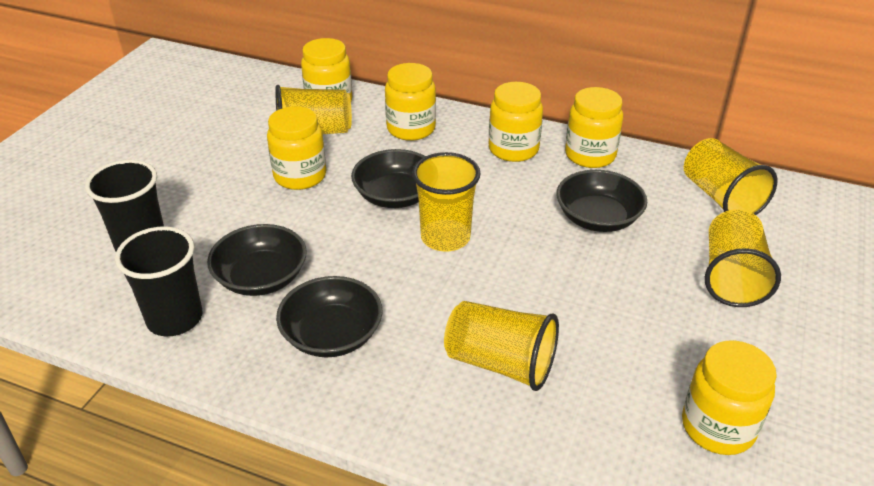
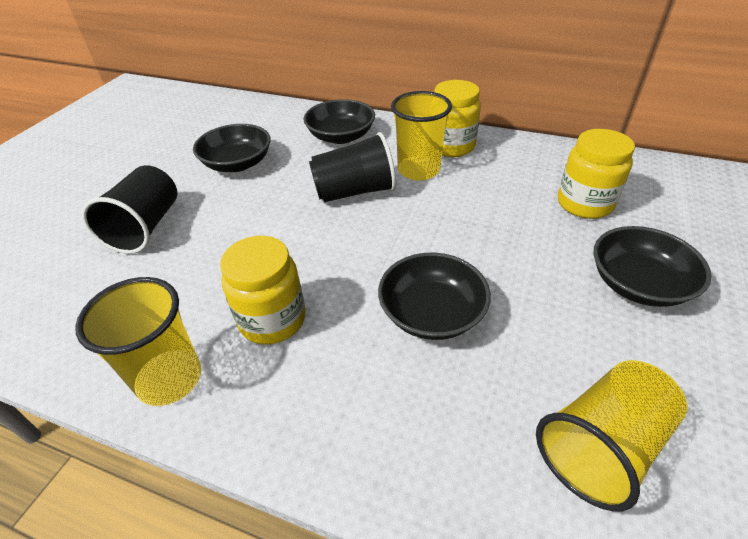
yellow cup: 5 -> 3
yellow jar: 6 -> 3

